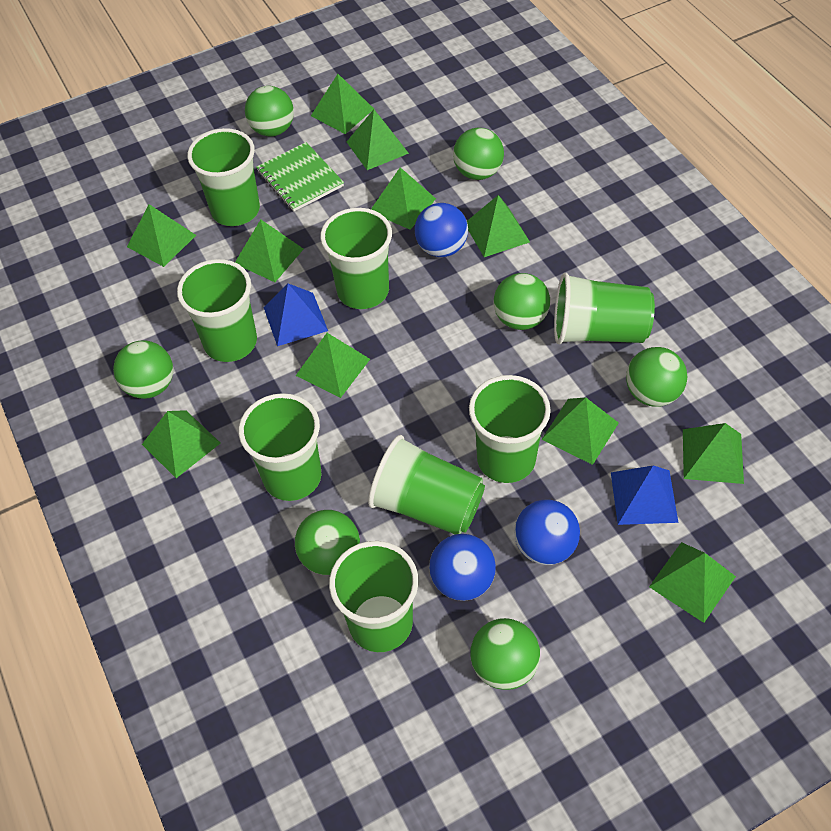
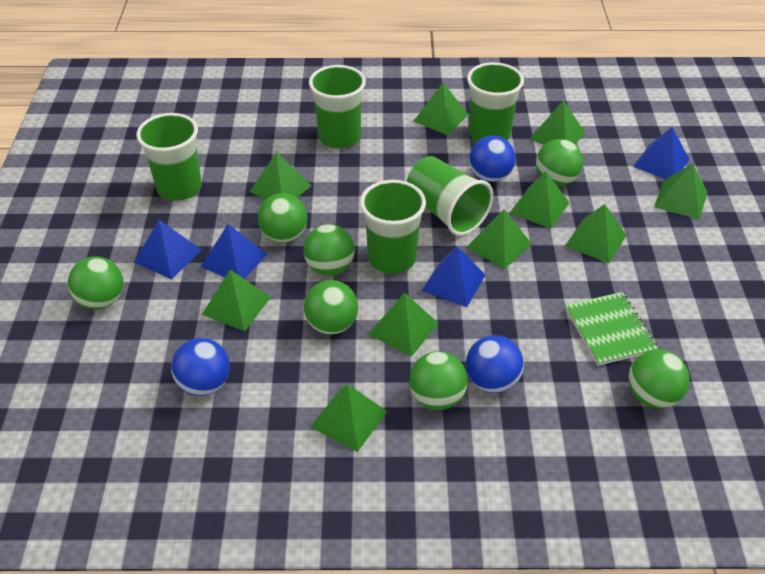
blue pyramid: 2 -> 4
green cup: 8 -> 5
green pyramid: 11 -> 10

